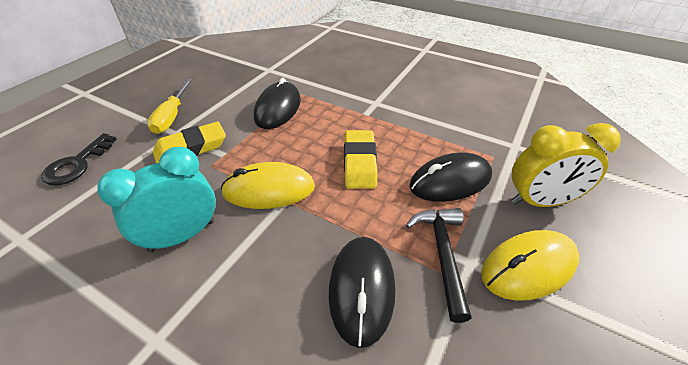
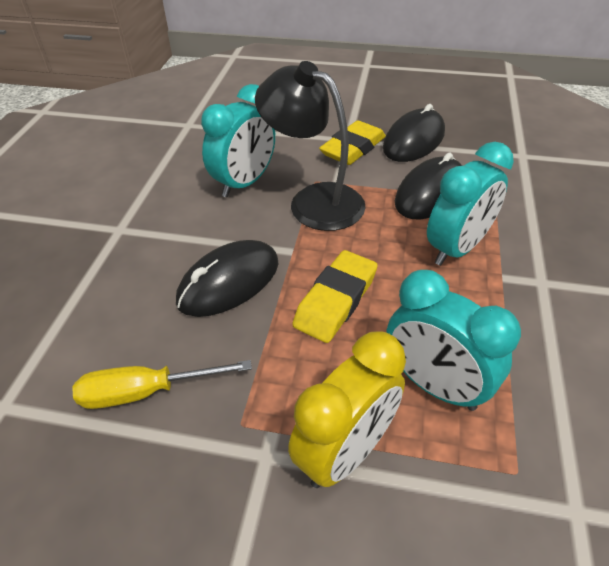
black hammer: 1 -> 0
black key: 1 -> 0
black lamp: 0 -> 1
turquoise clock: 1 -> 3
yellow mouse: 2 -> 0

